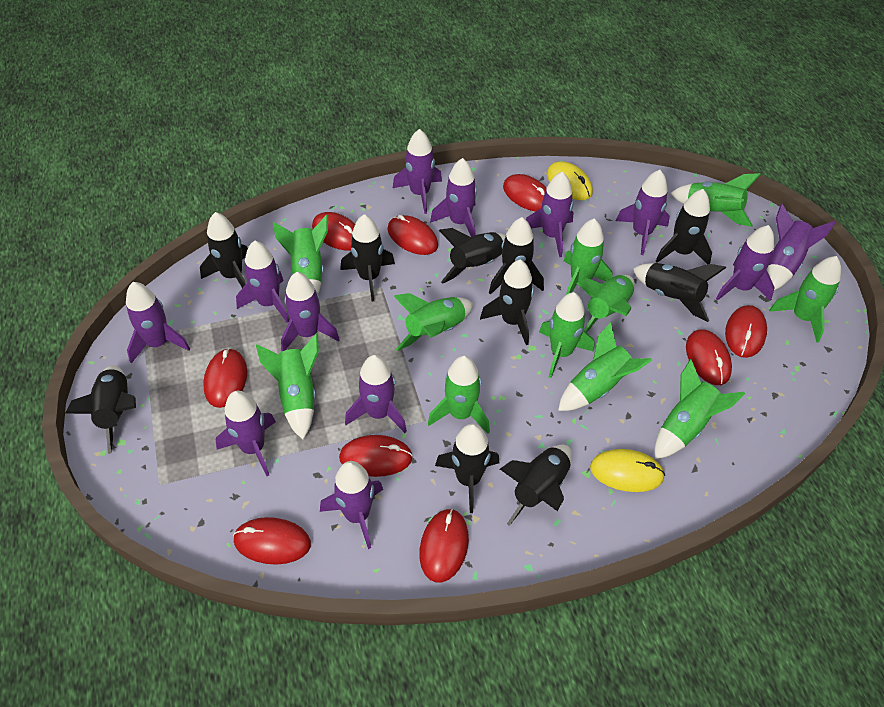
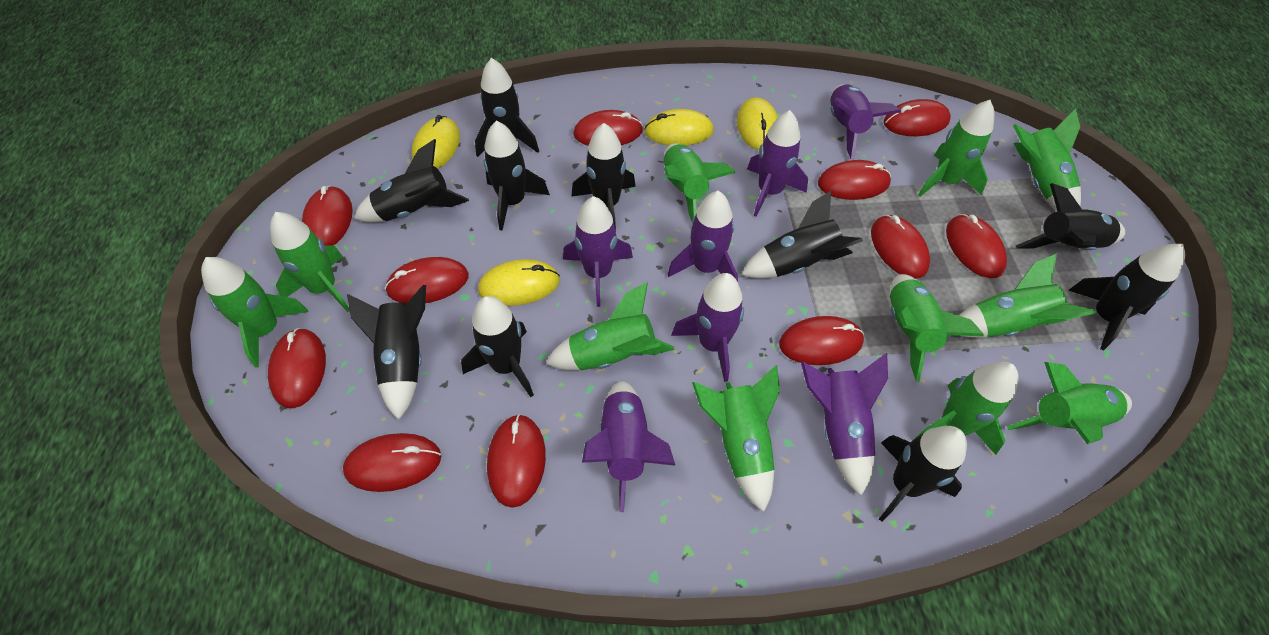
purple rocket: 12 -> 7
red mouse: 9 -> 11
yellow mouse: 2 -> 4

